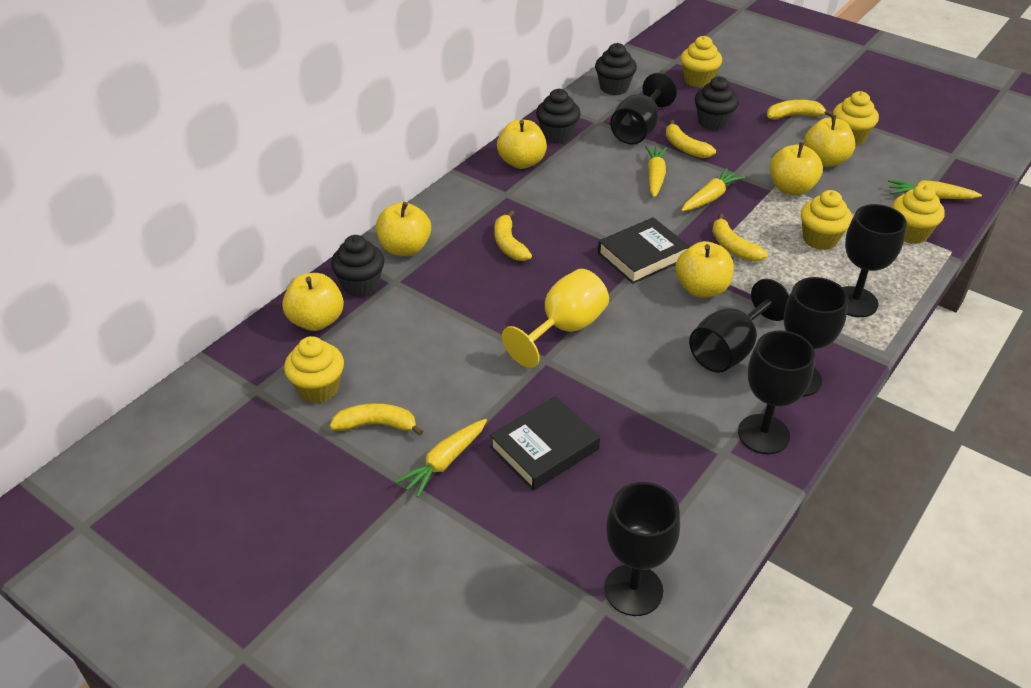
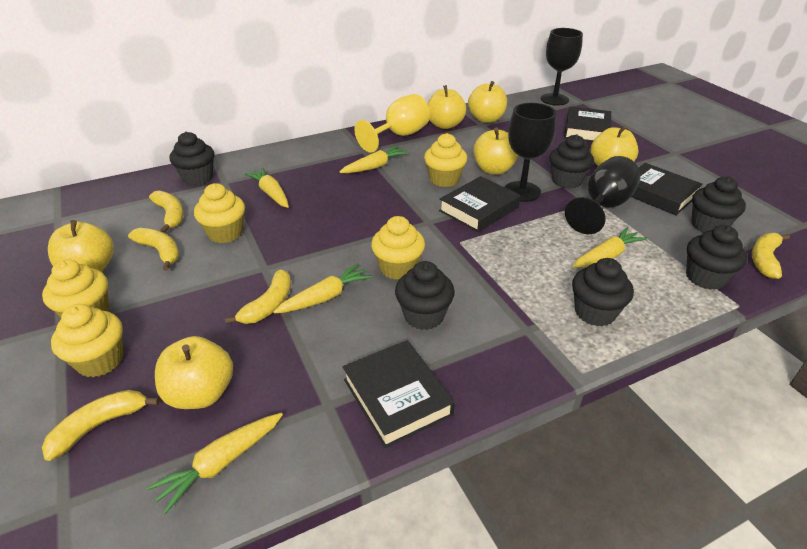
black book: 2 -> 4
black cupcake: 4 -> 6
black goblet: 6 -> 3
yellow carrot: 4 -> 5

